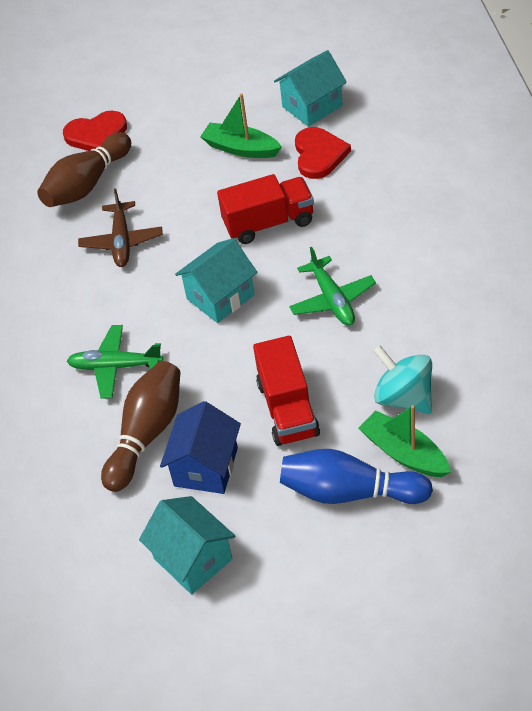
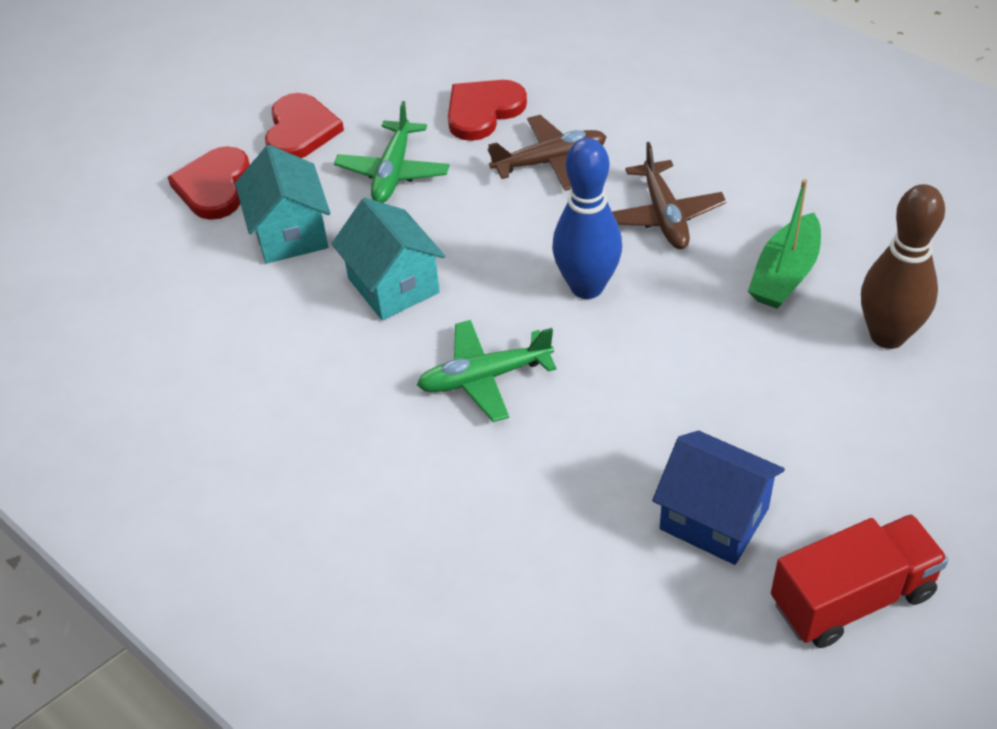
brown bowling pin: 2 -> 1
brown plane: 1 -> 2
green boat: 2 -> 1
red heart: 2 -> 3
red truck: 2 -> 1
turquoise house: 3 -> 2
turquoise spinning top: 1 -> 0

